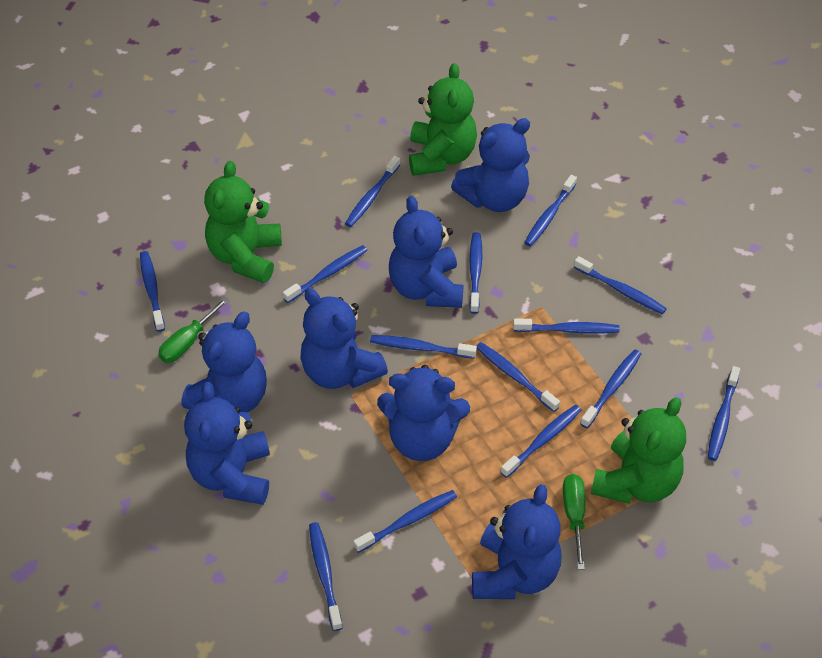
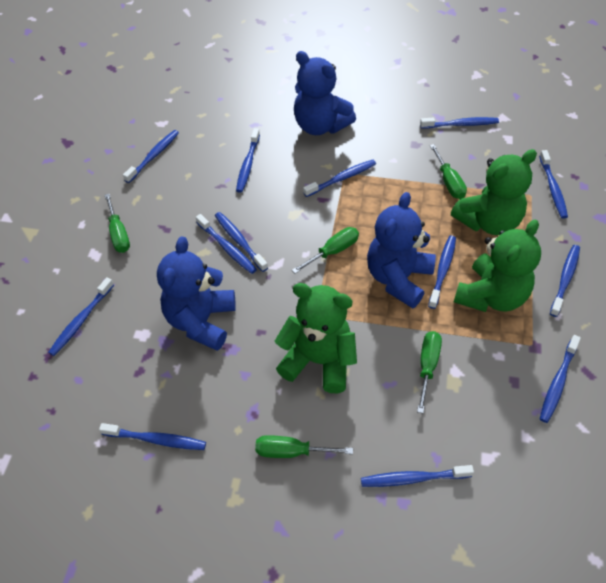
blue teddy bear: 7 -> 3
blue toothbrush: 14 -> 13
green screwdriver: 2 -> 5

